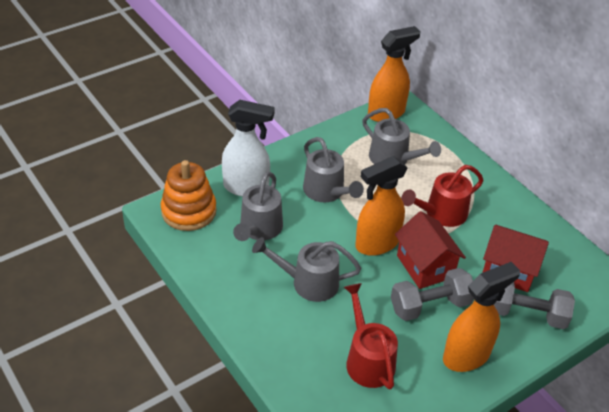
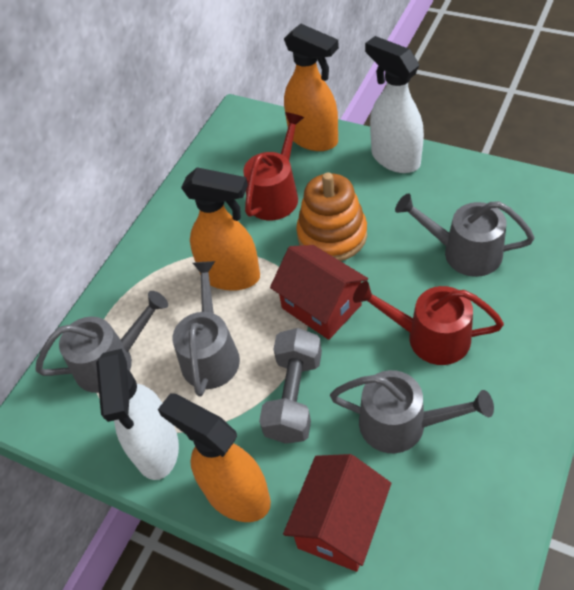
grey dumbbell: 2 -> 1
white spray bottle: 1 -> 2

